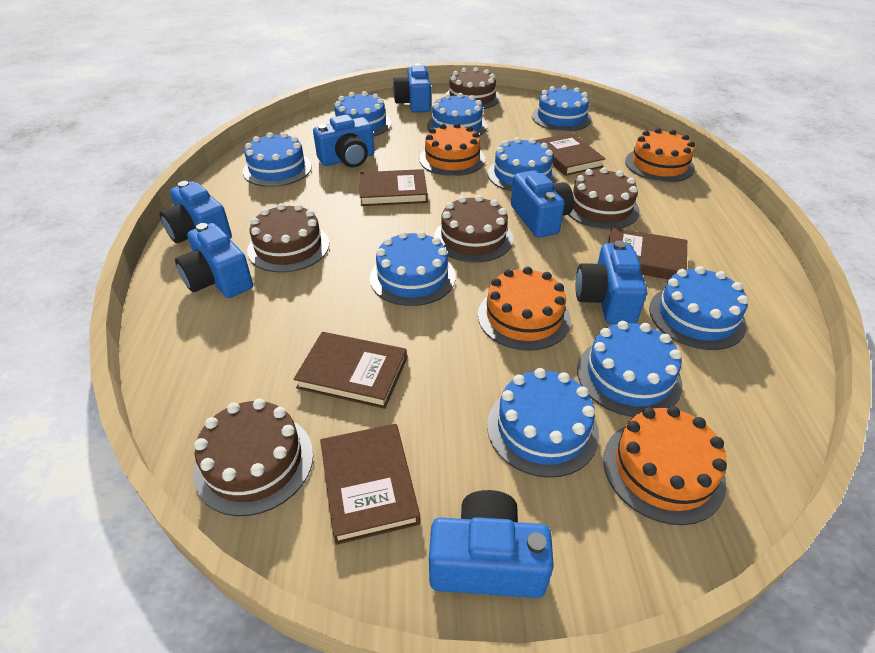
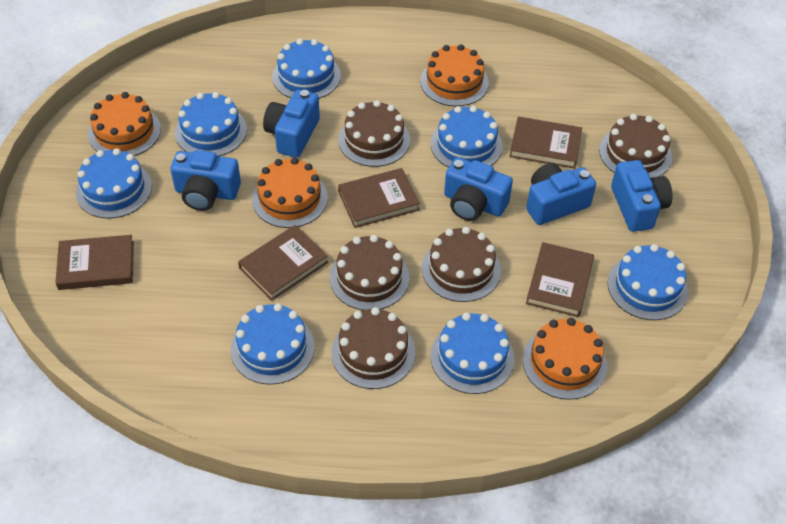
blue cake: 9 -> 7
blue camera: 7 -> 5

